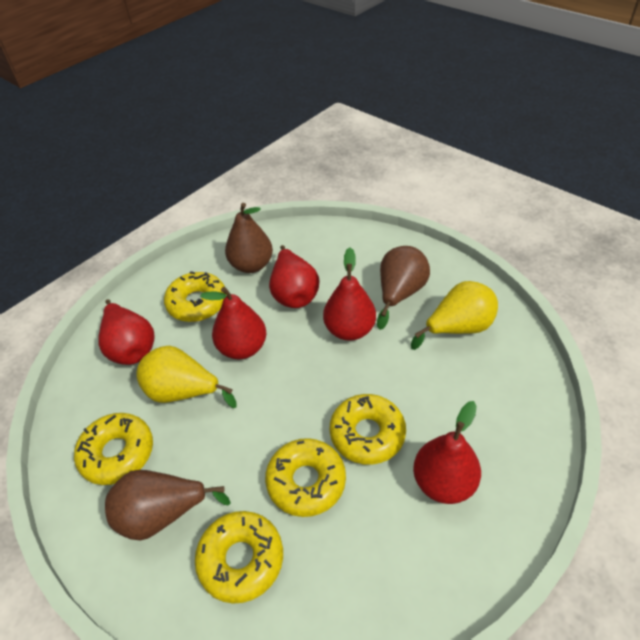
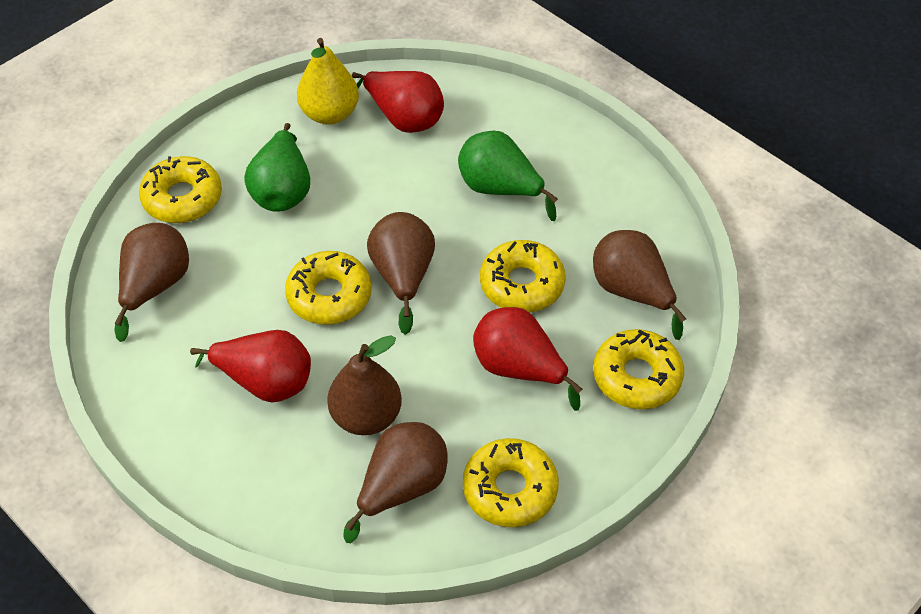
brown pear: 3 -> 5
green pear: 0 -> 2
red pear: 5 -> 3
yellow pear: 2 -> 1

